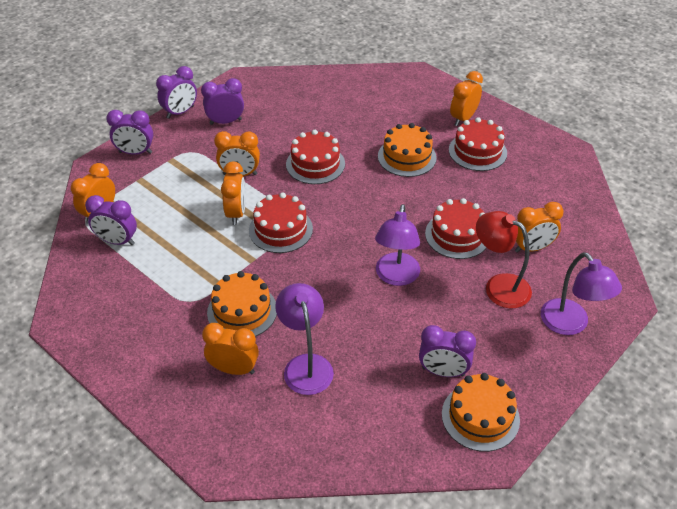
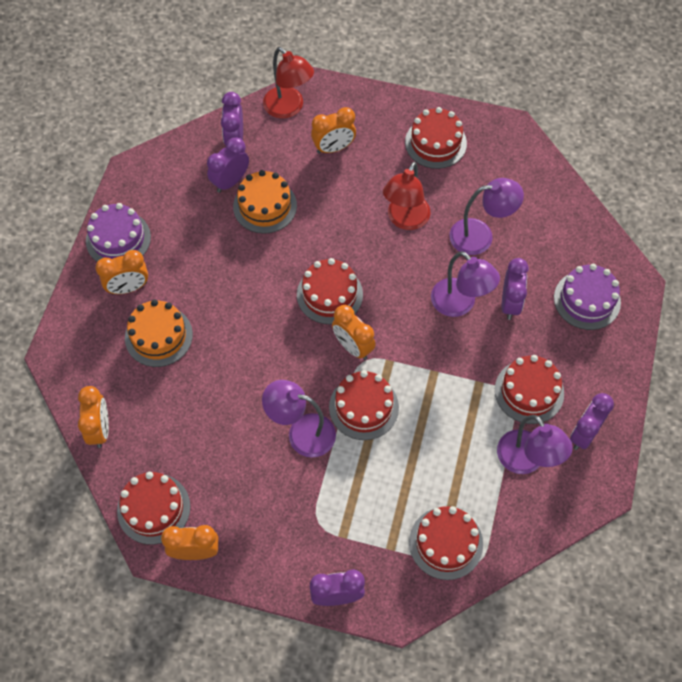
orange cake: 3 -> 2
orange clock: 6 -> 5
purple cake: 0 -> 2
purple lamp: 3 -> 4
red cake: 4 -> 6
red lamp: 1 -> 2

